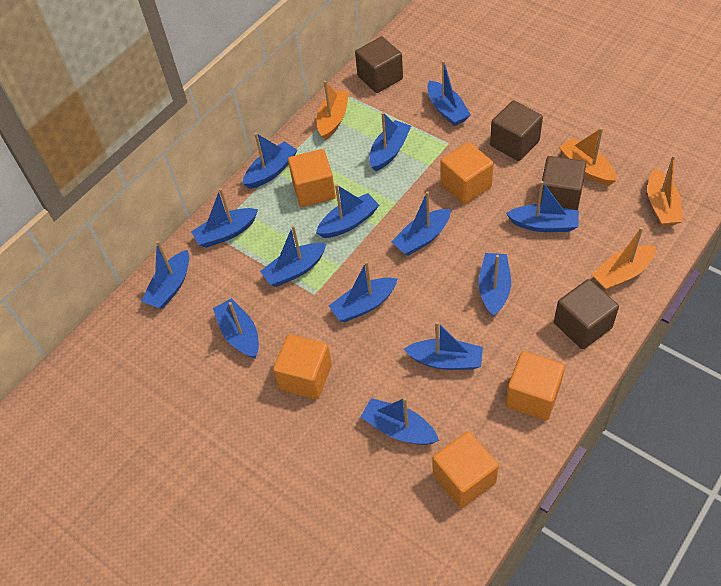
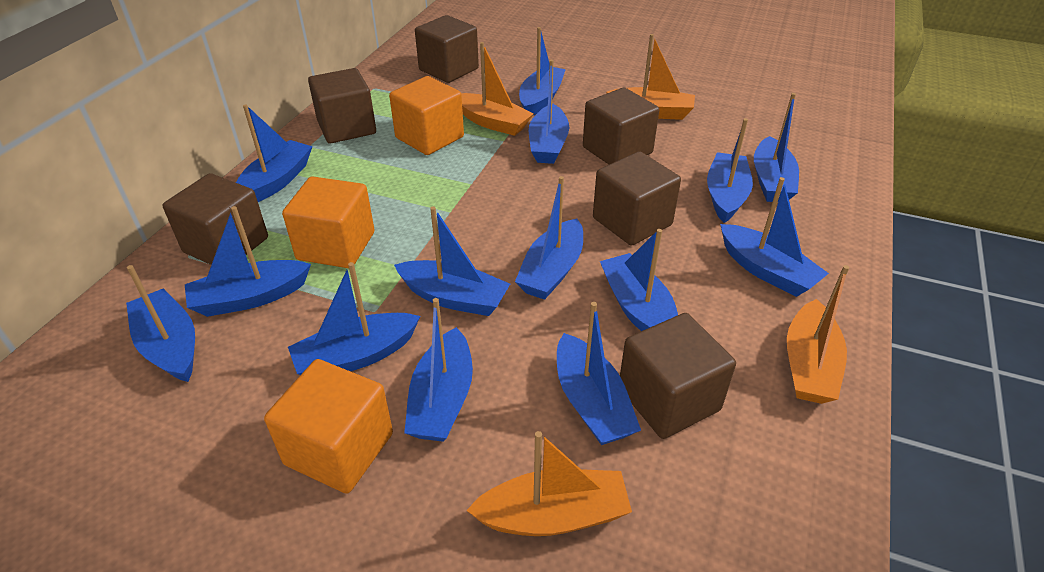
brown cube: 4 -> 6
orange cube: 5 -> 3

